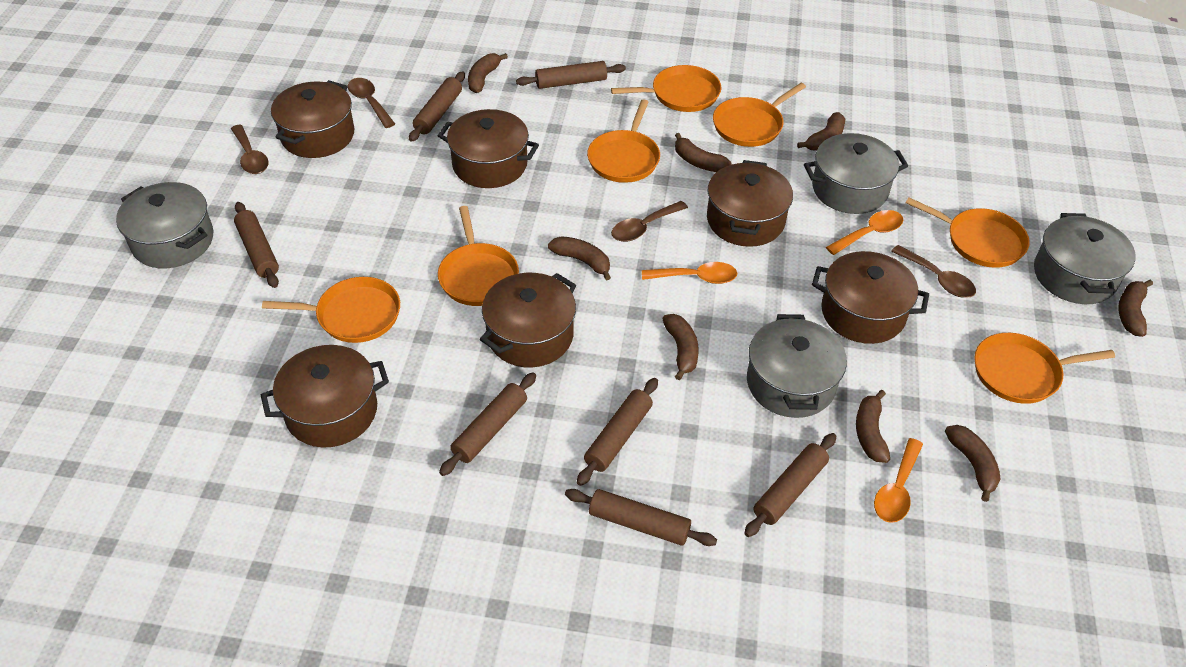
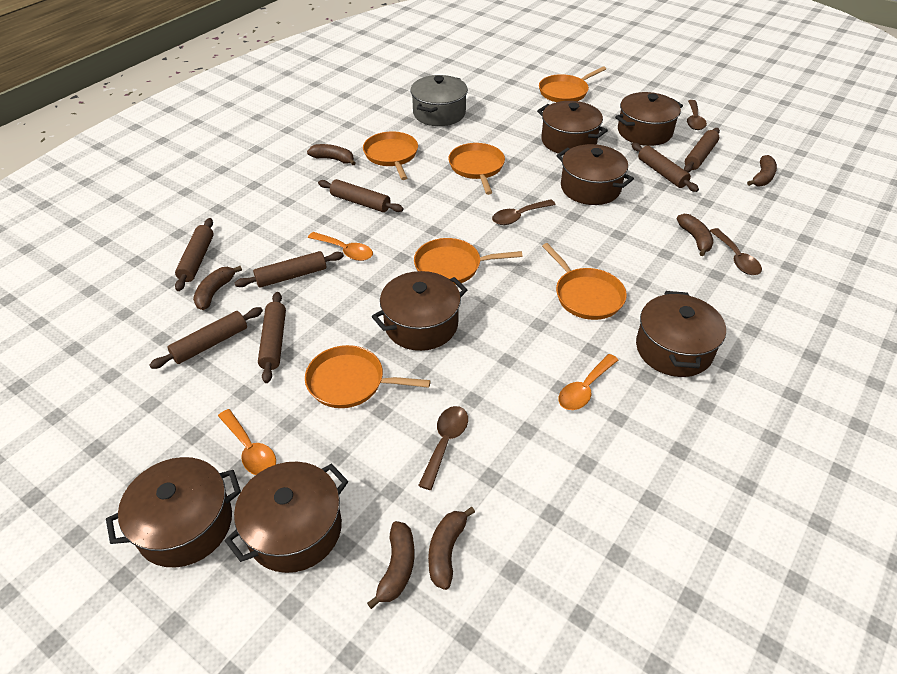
brown banana: 8 -> 6
brown pot: 6 -> 7
grey pot: 4 -> 1
orange pan: 7 -> 6

